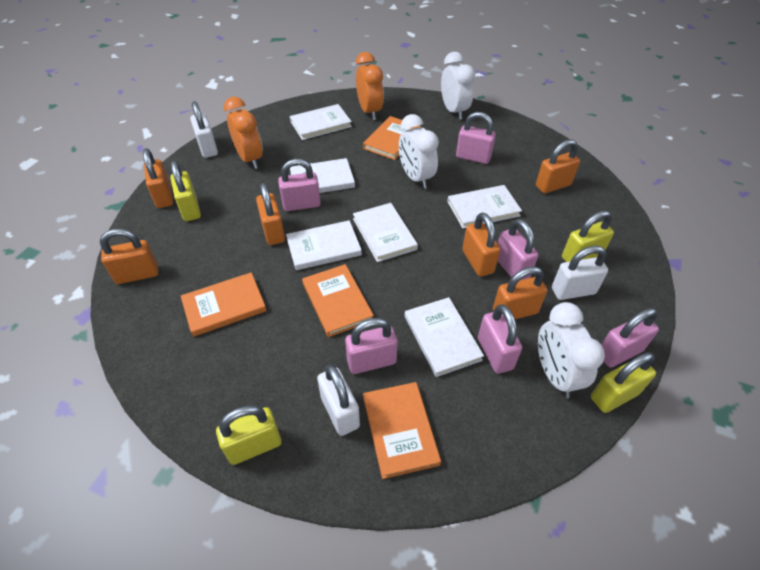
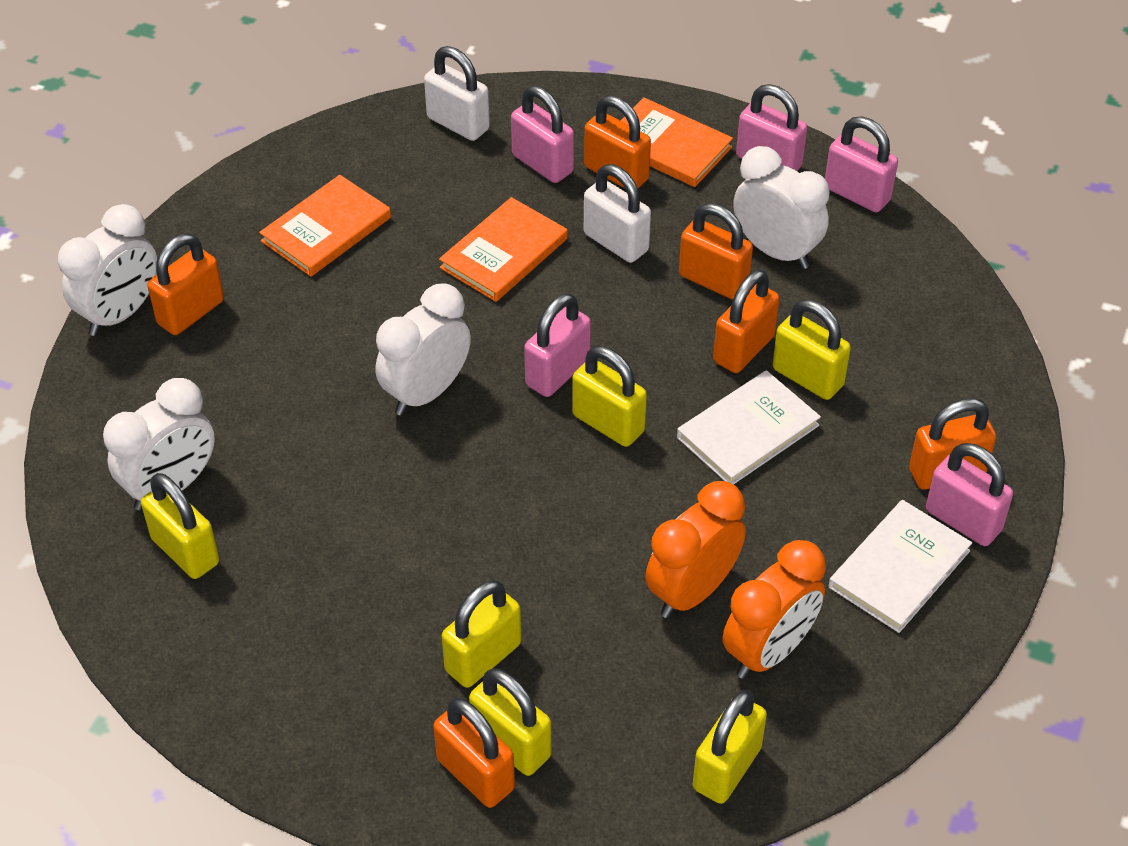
orange book: 4 -> 3
pink padlock: 6 -> 5
white book: 6 -> 2
white clock: 3 -> 4
white padlock: 3 -> 2
yellow padlock: 4 -> 6

